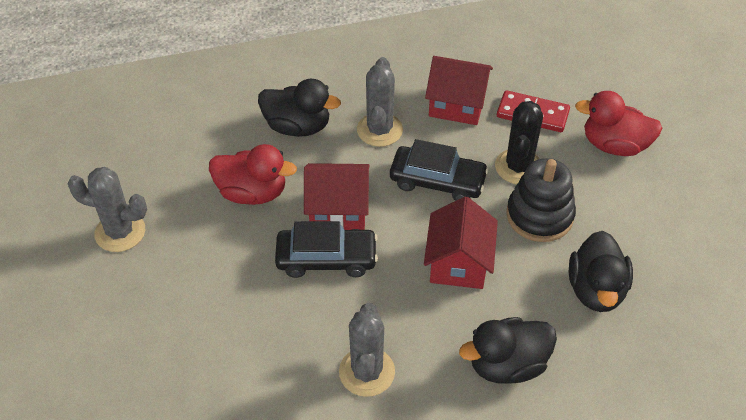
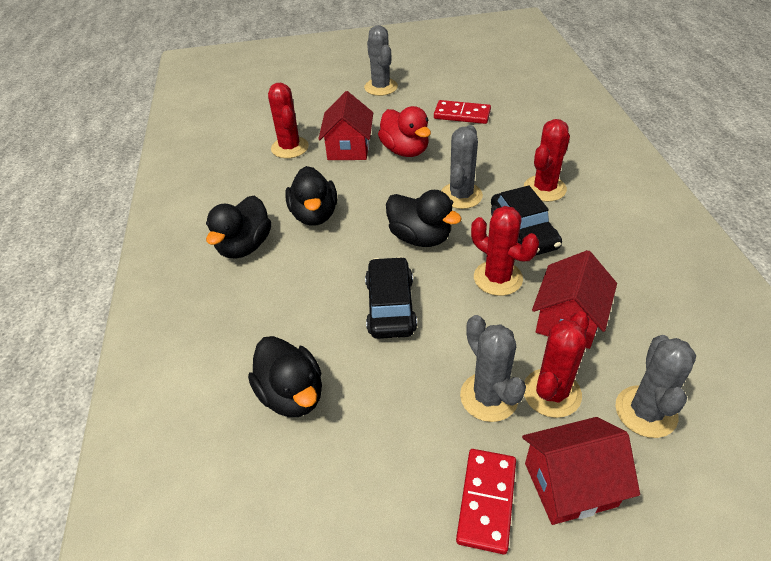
black cactus: 1 -> 0
black duck: 3 -> 4
black stacking toy: 1 -> 0
grey cactus: 3 -> 4
red cactus: 0 -> 4
red domino: 1 -> 2
red duck: 2 -> 1

